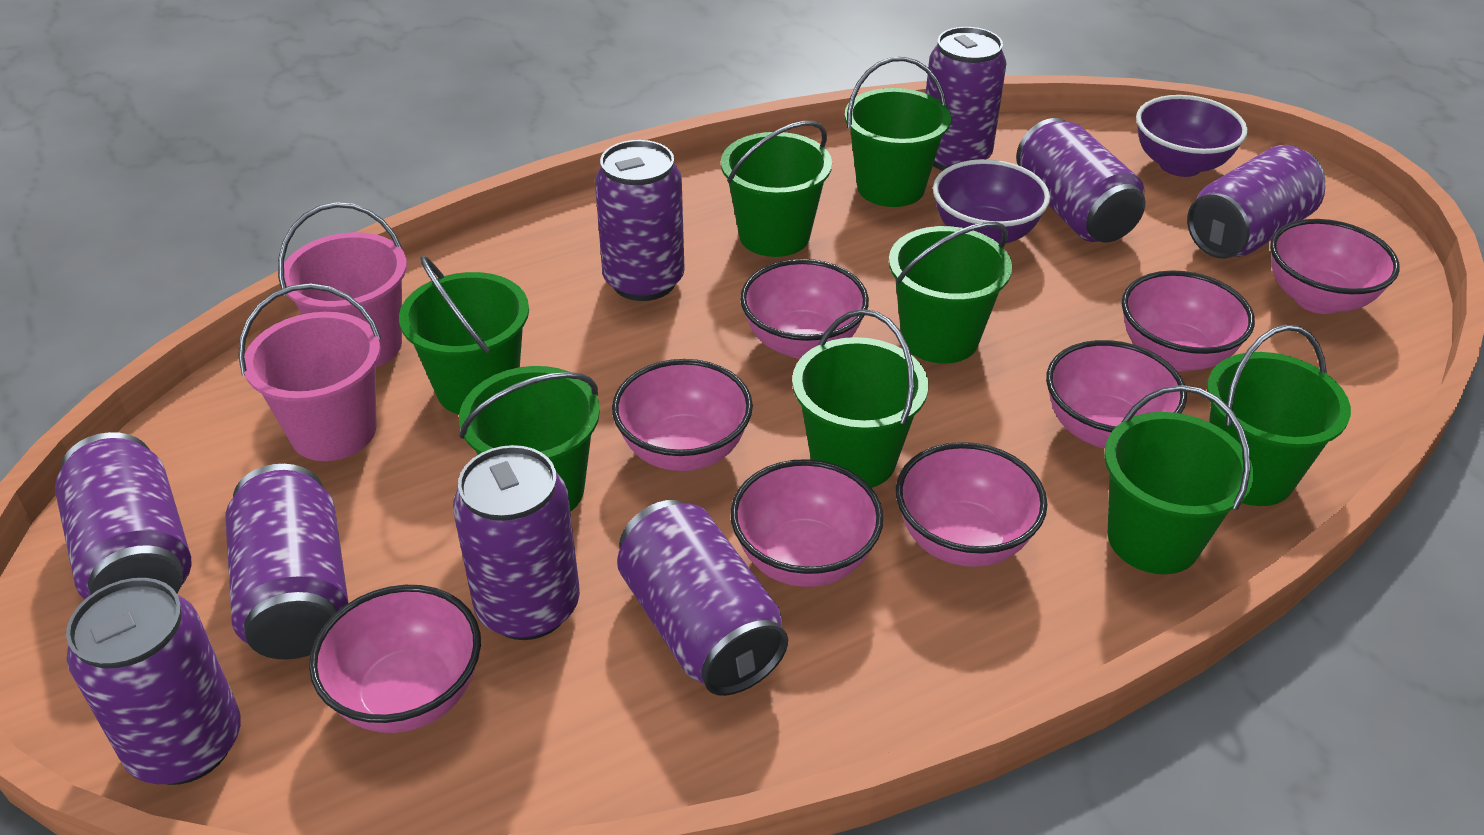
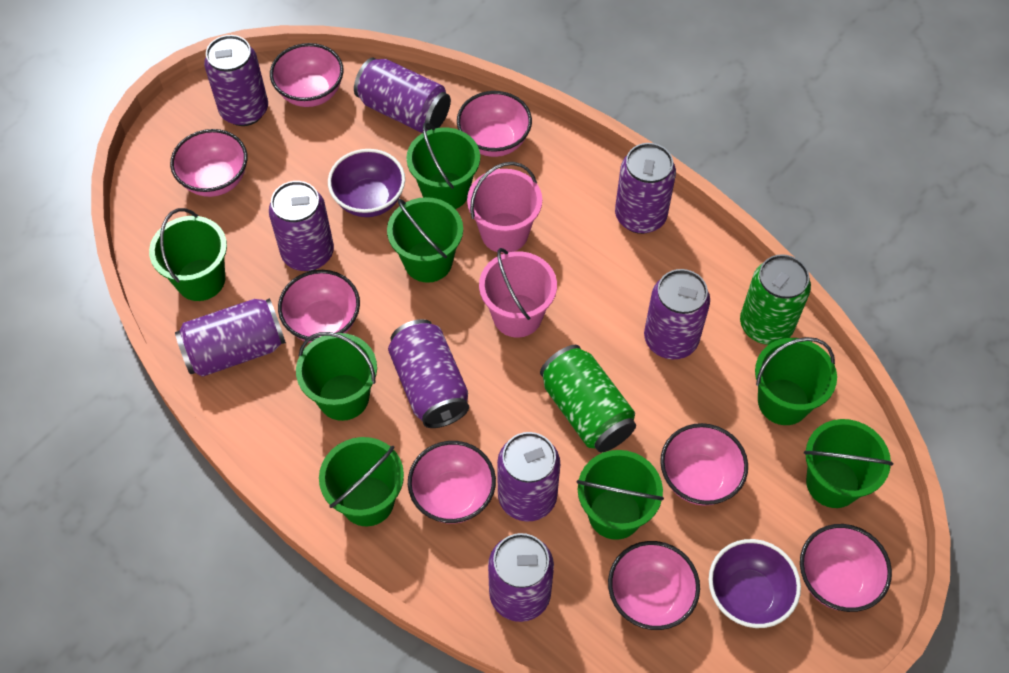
green can: 0 -> 2

